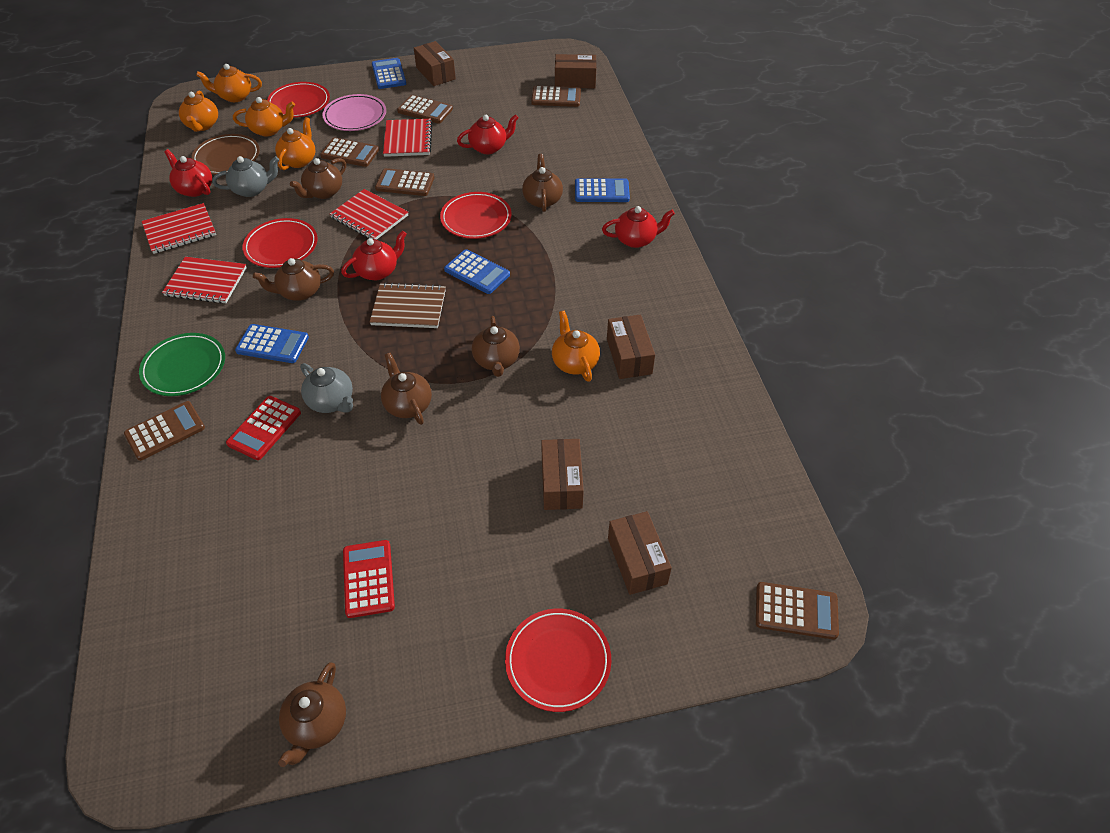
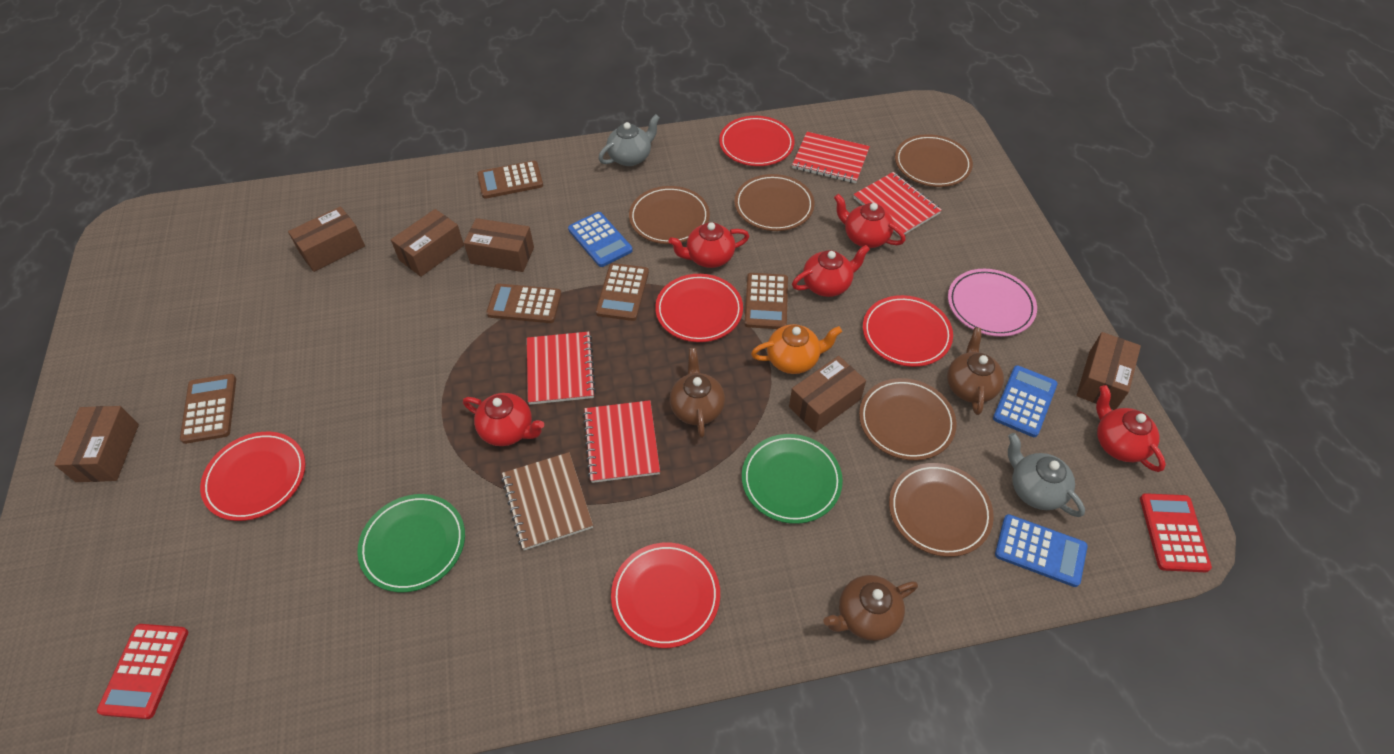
blue calculator: 4 -> 3
brown box: 5 -> 6
brown calculator: 6 -> 5
brown plate: 1 -> 5
brown teapot: 6 -> 3
green plate: 1 -> 2
orange teapot: 5 -> 1
red plate: 4 -> 5
red teapot: 4 -> 5

